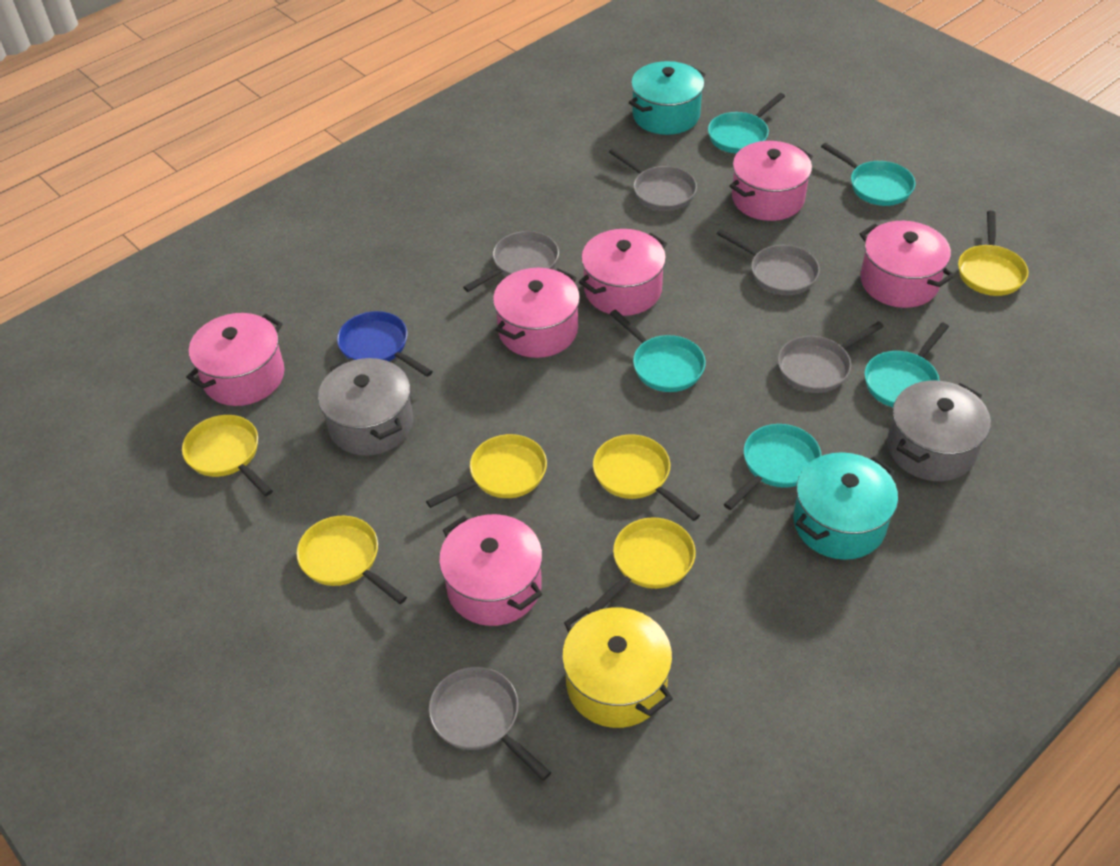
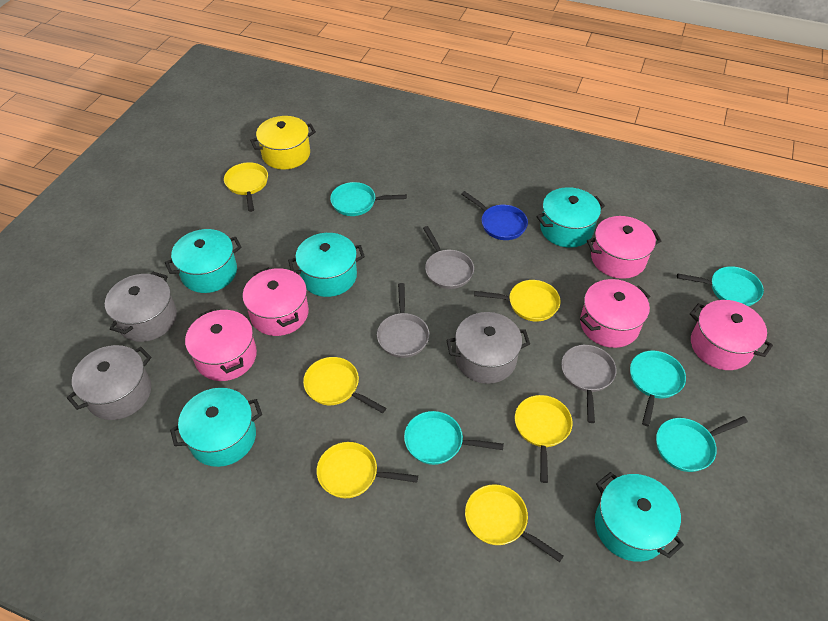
grey pan: 5 -> 3
grey pot: 2 -> 3
pink pot: 6 -> 5
turquoise pot: 2 -> 5

